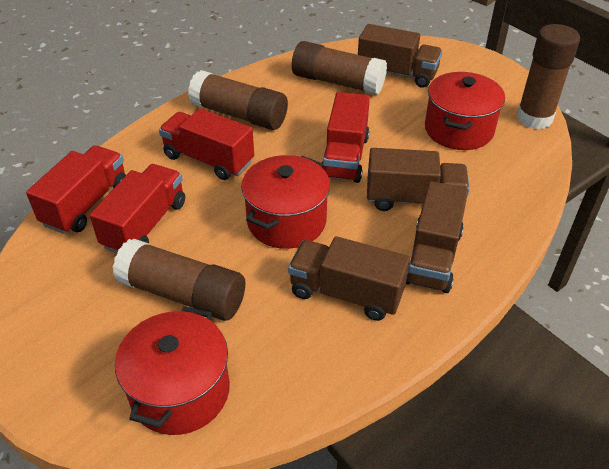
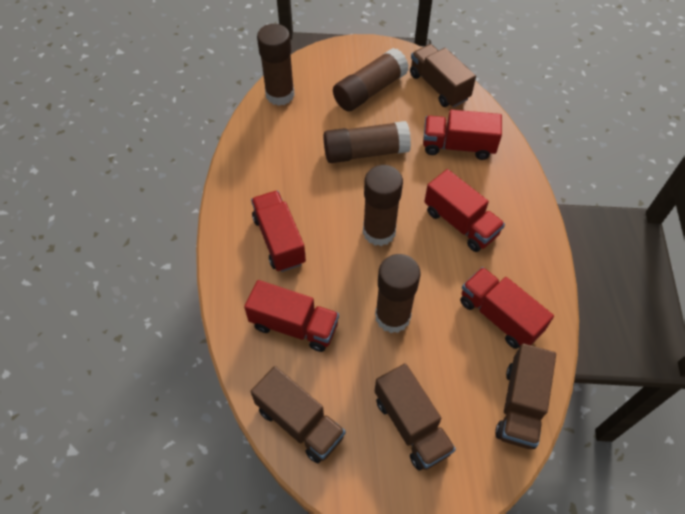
brown glue stick: 4 -> 5
red pot: 3 -> 0
red truck: 4 -> 5

